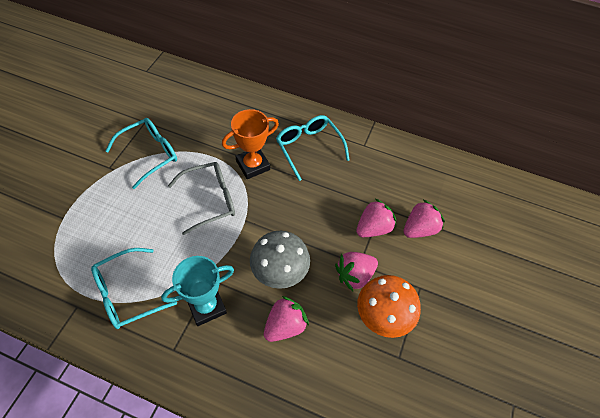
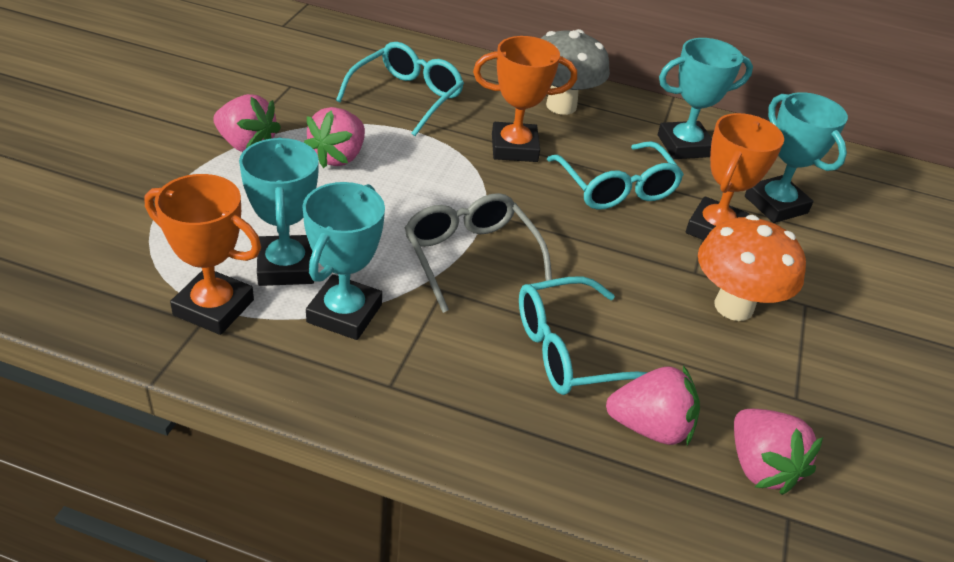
orange trophy: 1 -> 3
turquoise trophy: 1 -> 4

